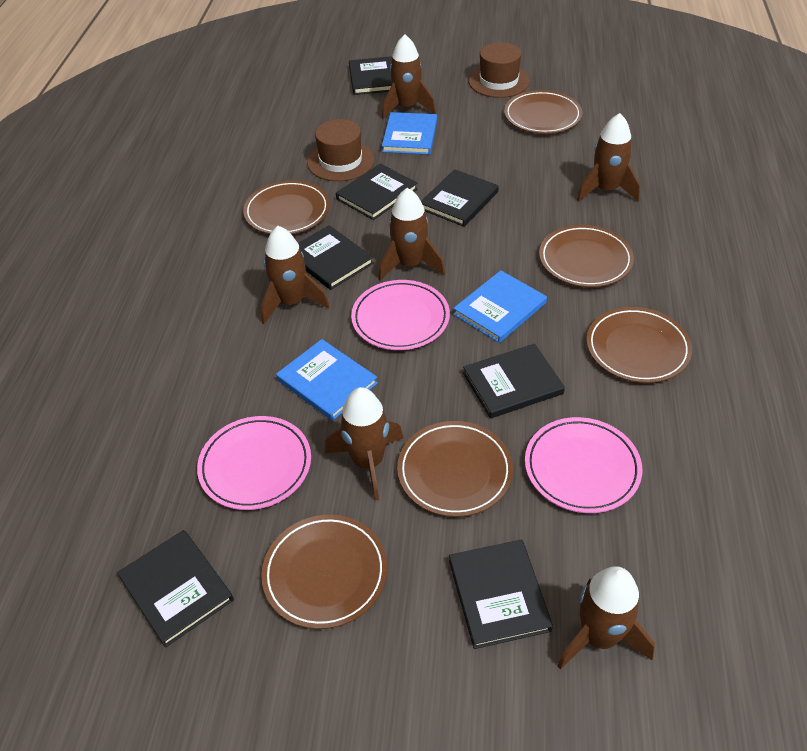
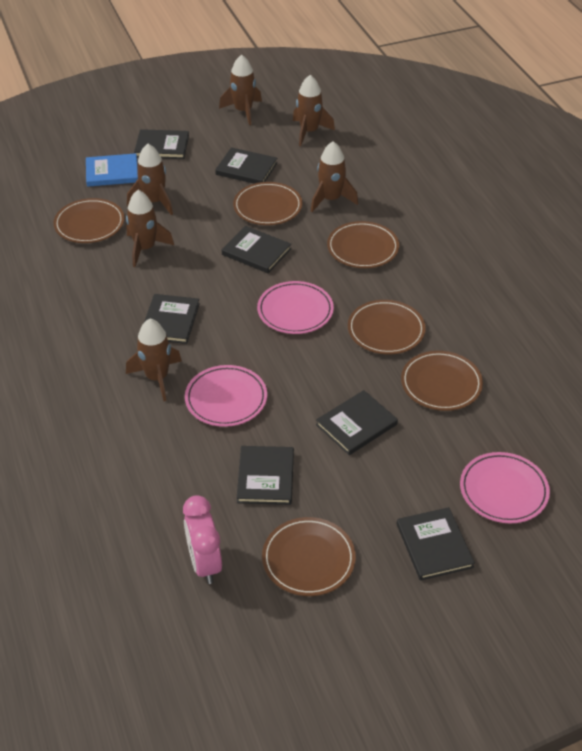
blue book: 3 -> 1
brown hat: 2 -> 0
pink clock: 0 -> 1

